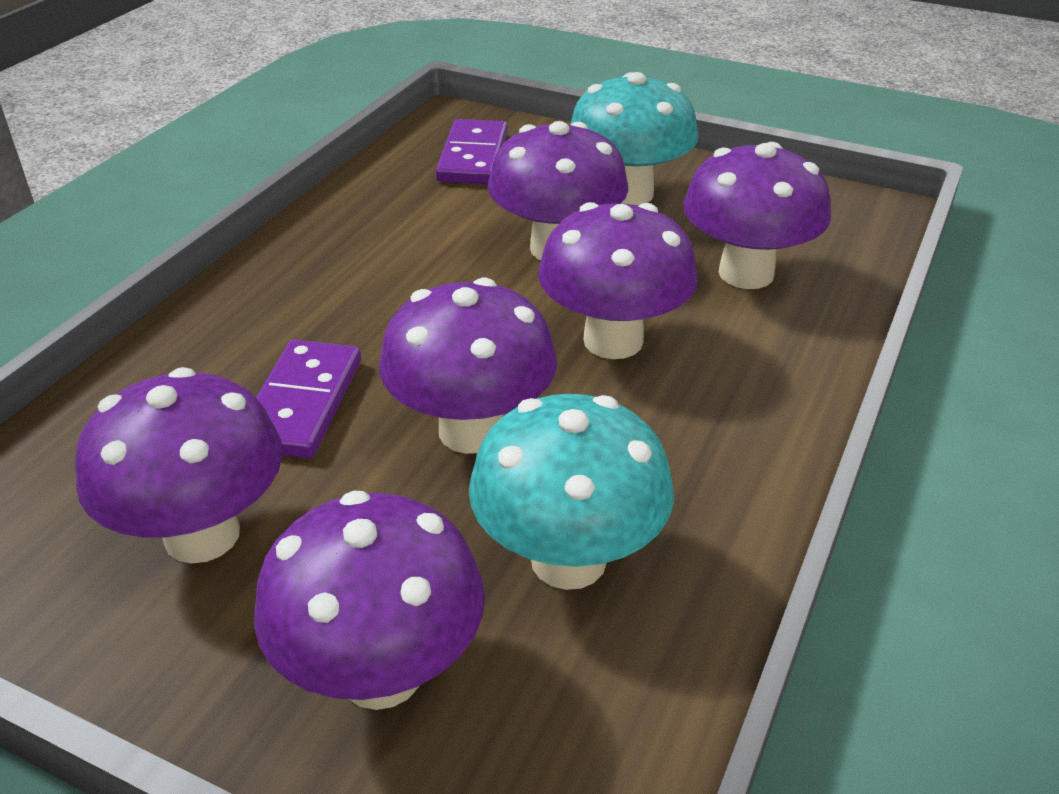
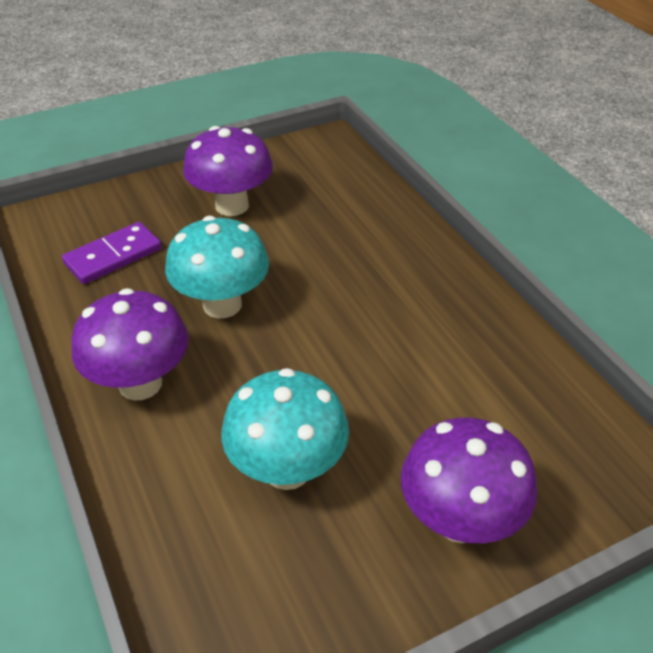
purple domino: 2 -> 1
purple mushroom: 6 -> 3

